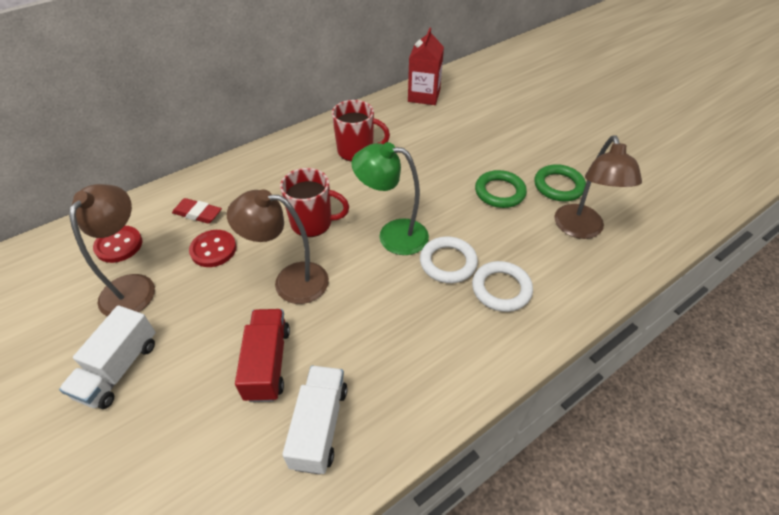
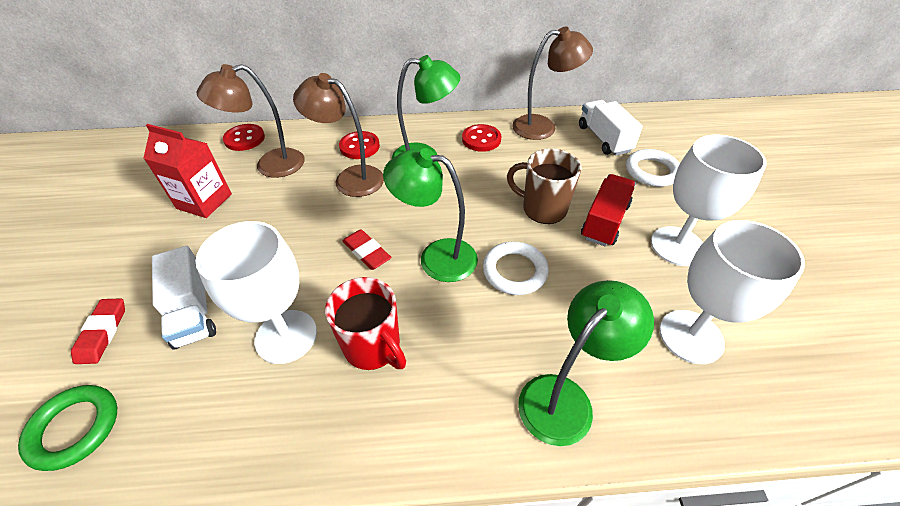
brown mug: 0 -> 1
green lamp: 1 -> 3
green ring: 2 -> 1
red button: 2 -> 3
red eraser: 1 -> 2
red mug: 2 -> 1
white goblet: 0 -> 3

